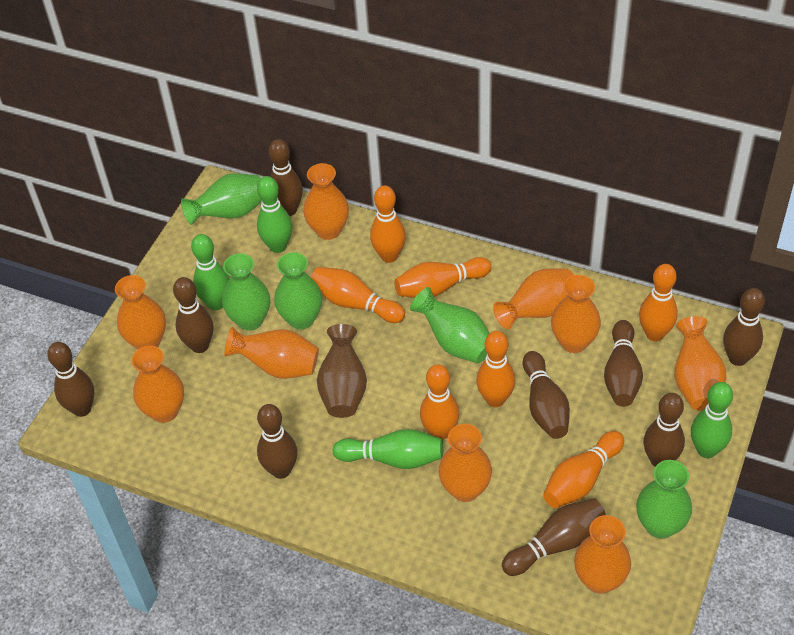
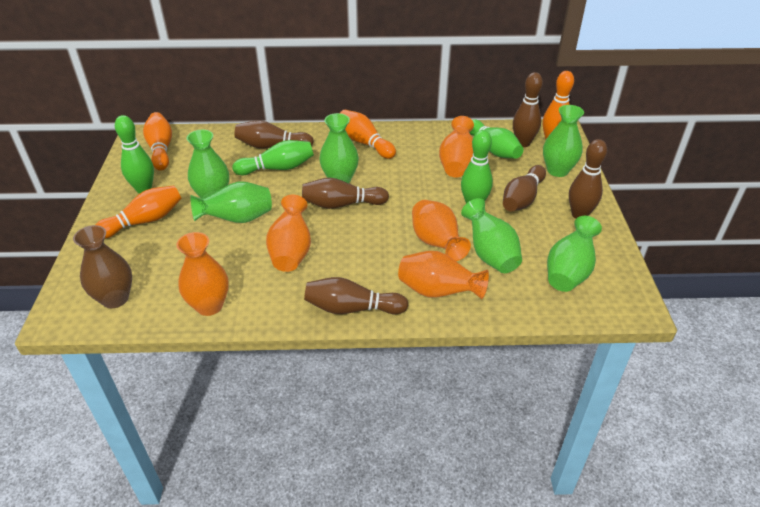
brown bowling pin: 9 -> 6
green vase: 5 -> 6
orange bowling pin: 7 -> 4
orange vase: 9 -> 5

